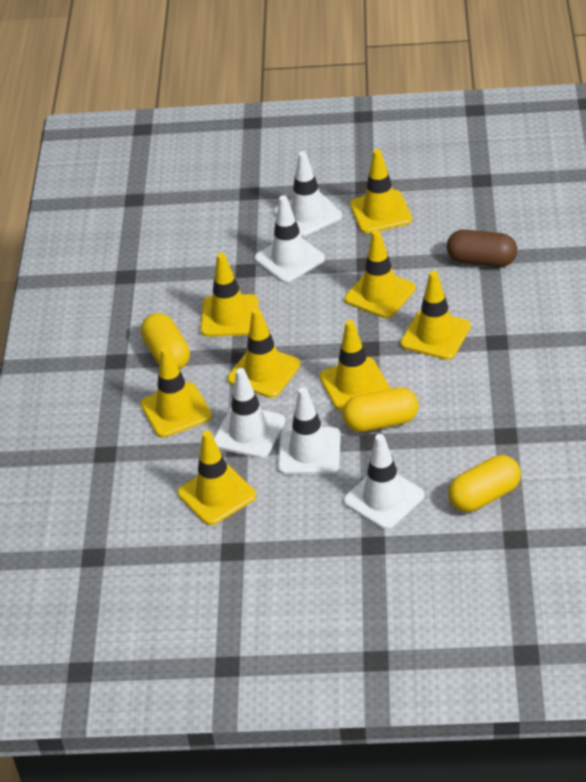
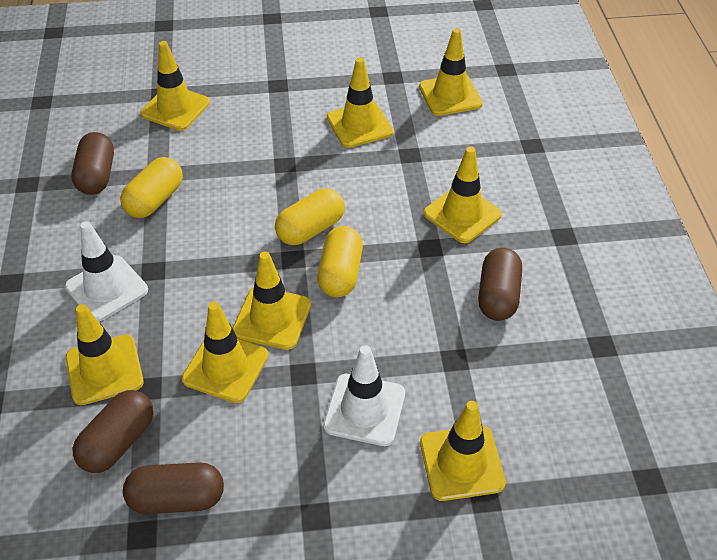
brown capsule: 1 -> 4
white traffic cone: 5 -> 2

